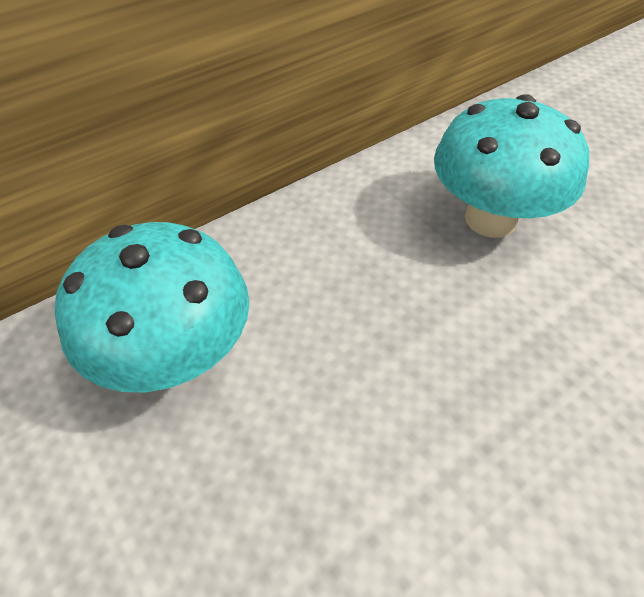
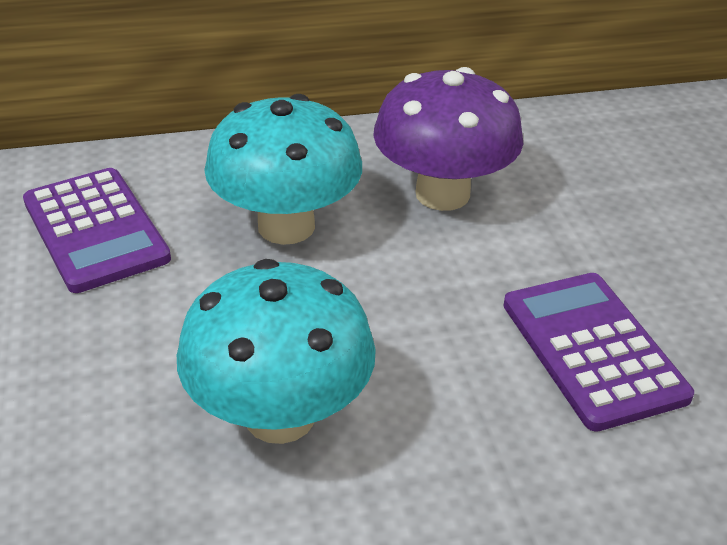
purple calculator: 0 -> 2
purple mushroom: 0 -> 1

